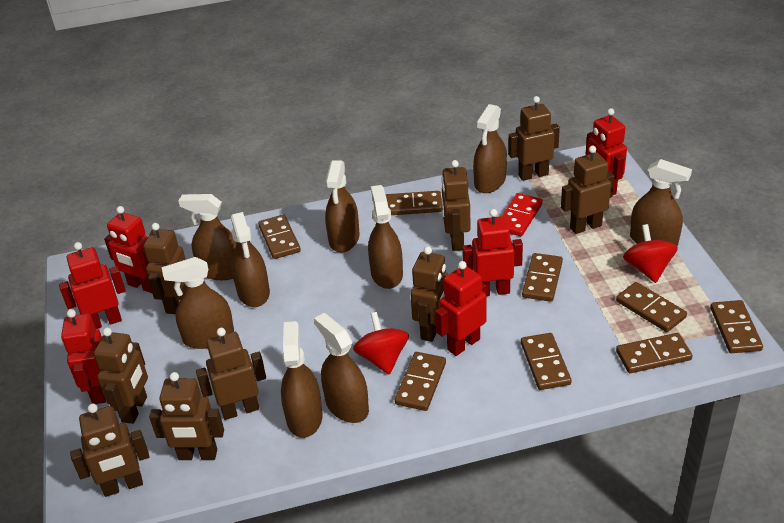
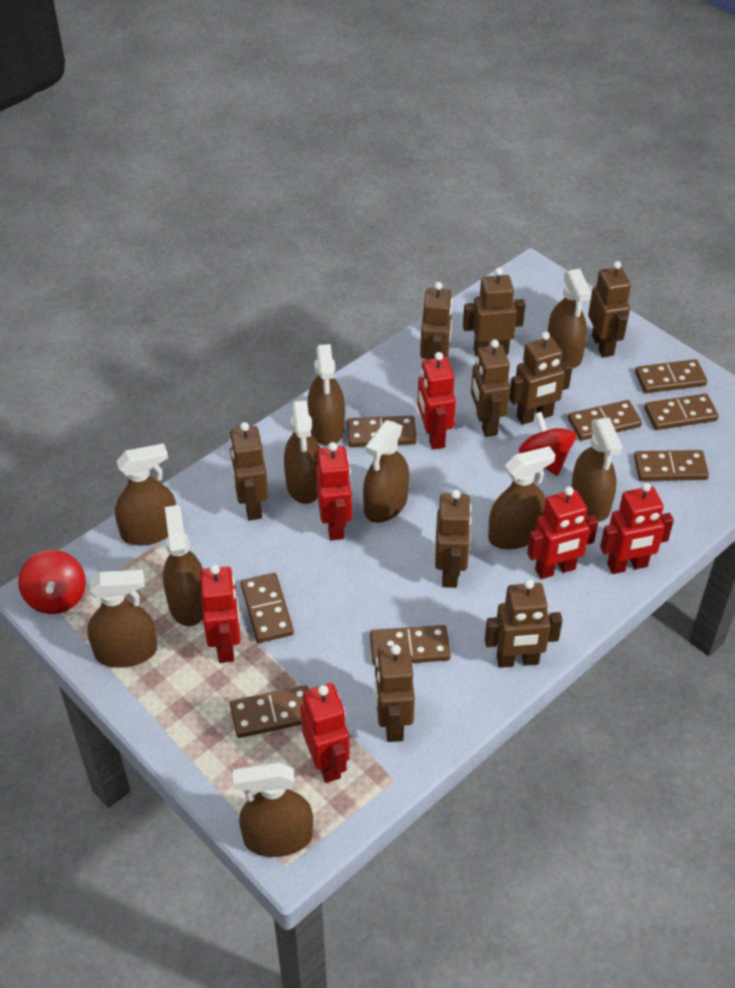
brown spray bottle: 9 -> 10
red domino: 1 -> 0

